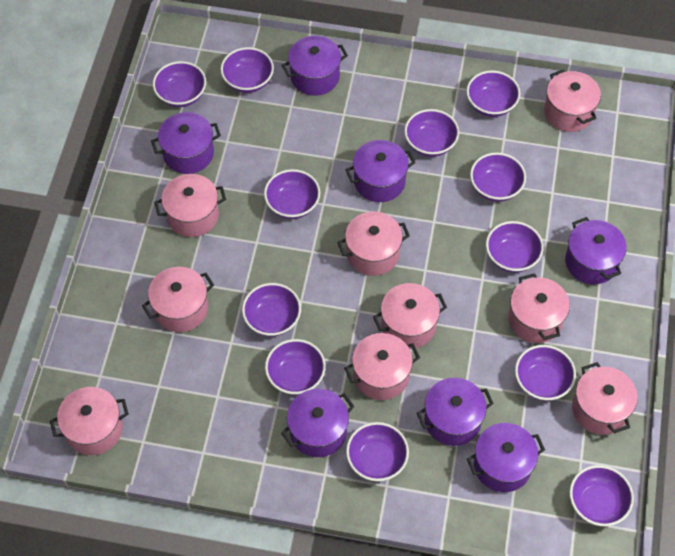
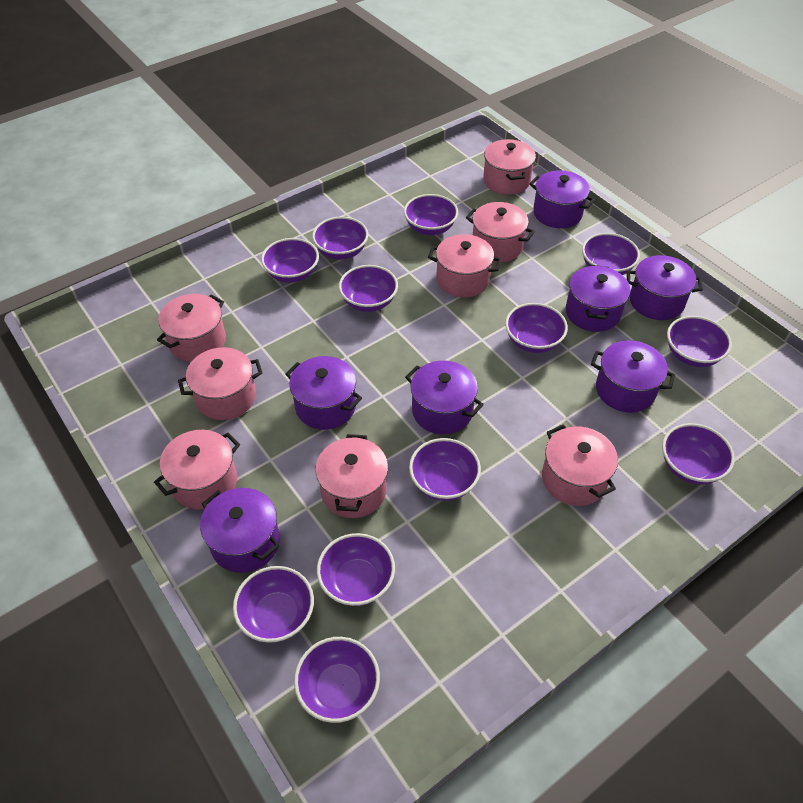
pink pot: 9 -> 8

